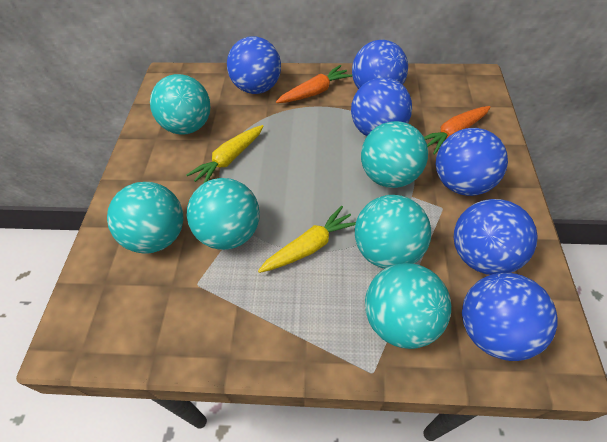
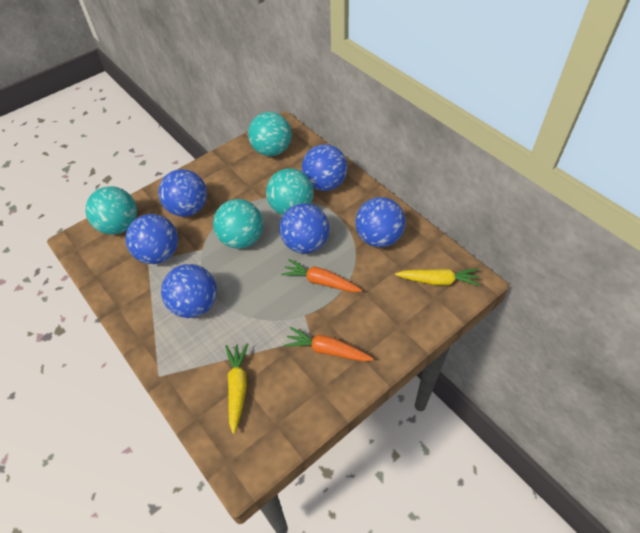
turquoise ball: 6 -> 4

